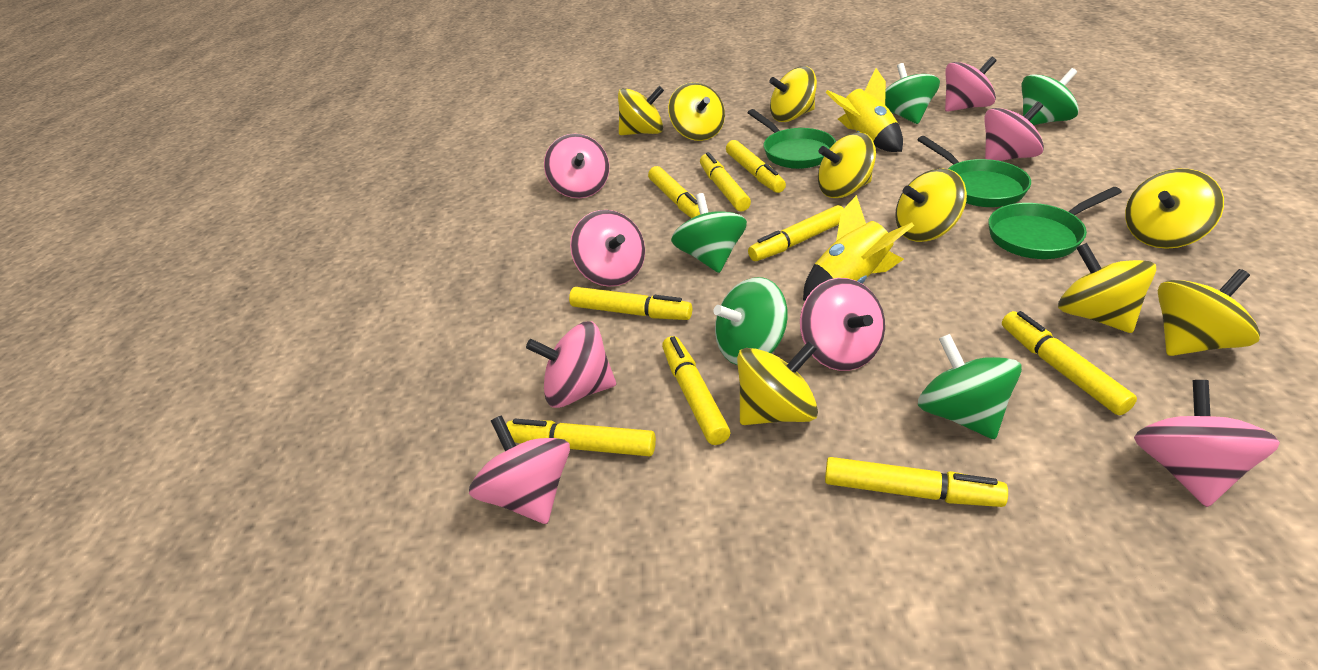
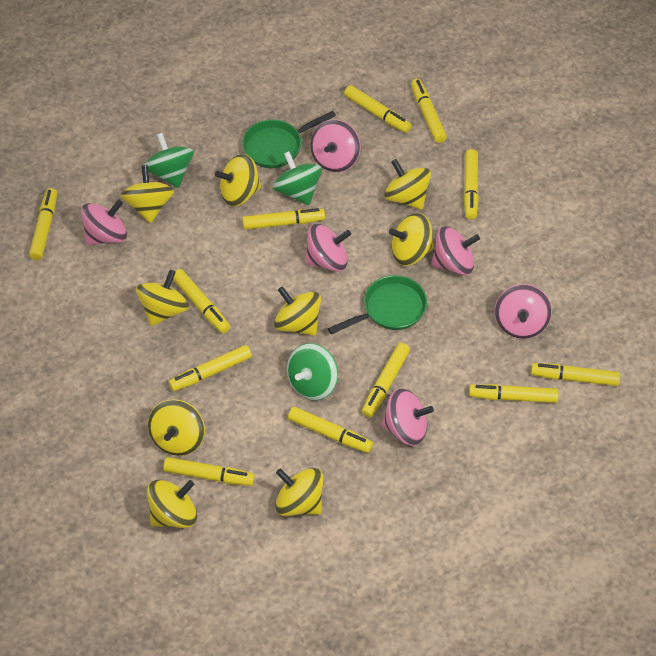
green pan: 3 -> 2
green spinning top: 5 -> 3
pink spinning top: 8 -> 6
yellow marker: 9 -> 12
yellow rocket: 2 -> 0

